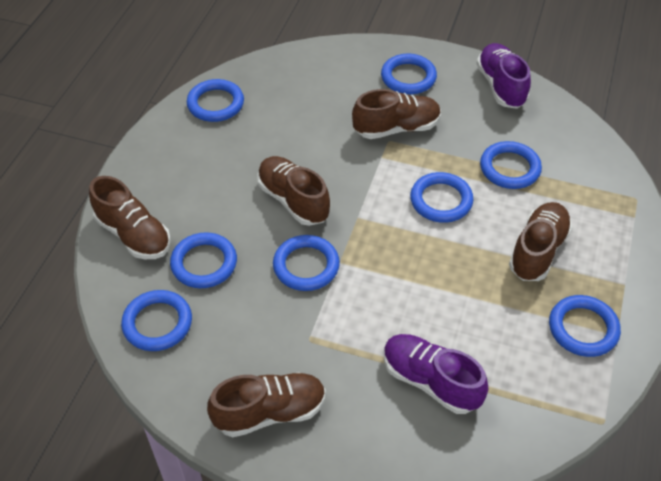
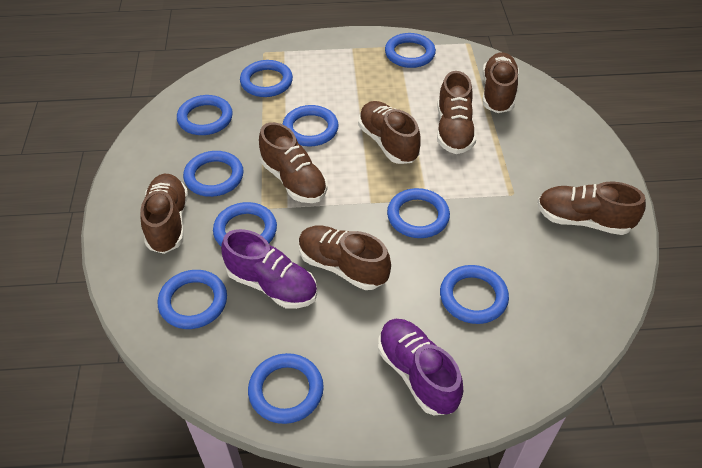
blue ring: 8 -> 10
brown shoe: 5 -> 7

